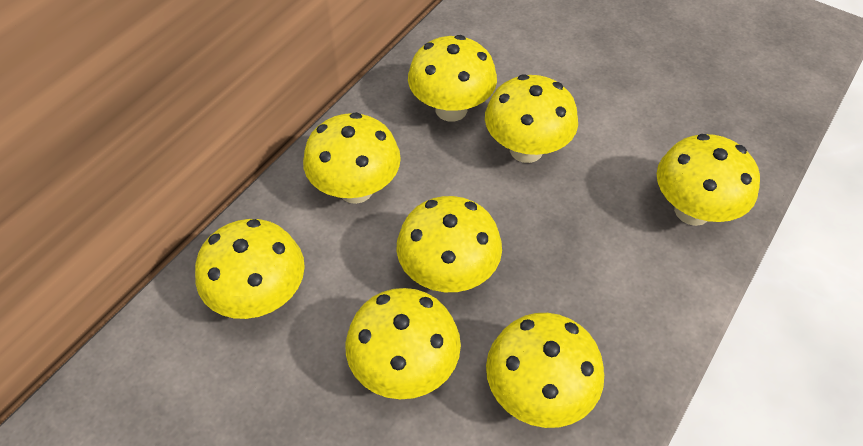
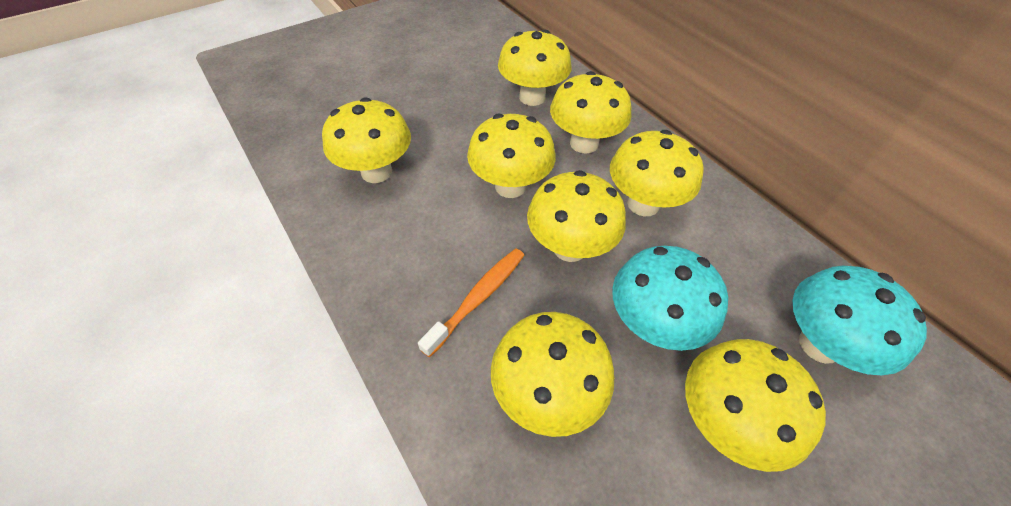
orange toothbrush: 0 -> 1
turquoise mushroom: 0 -> 2

